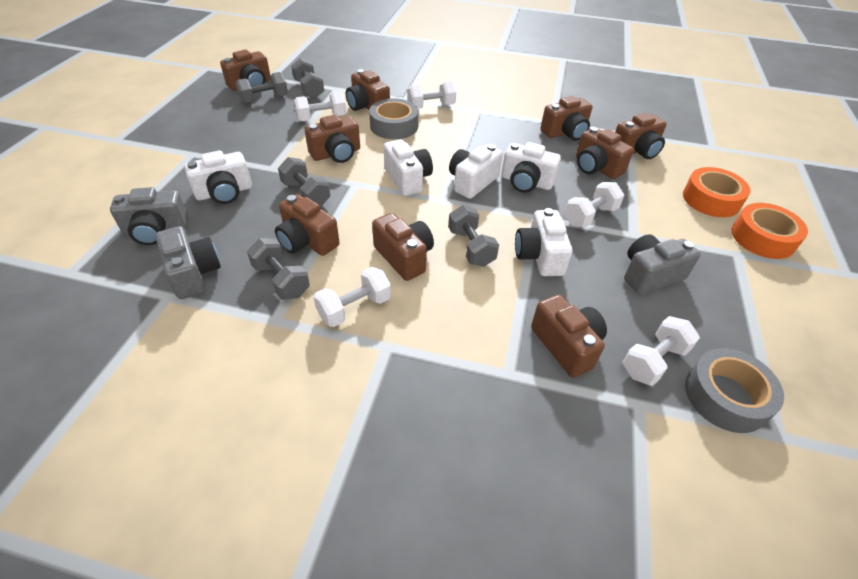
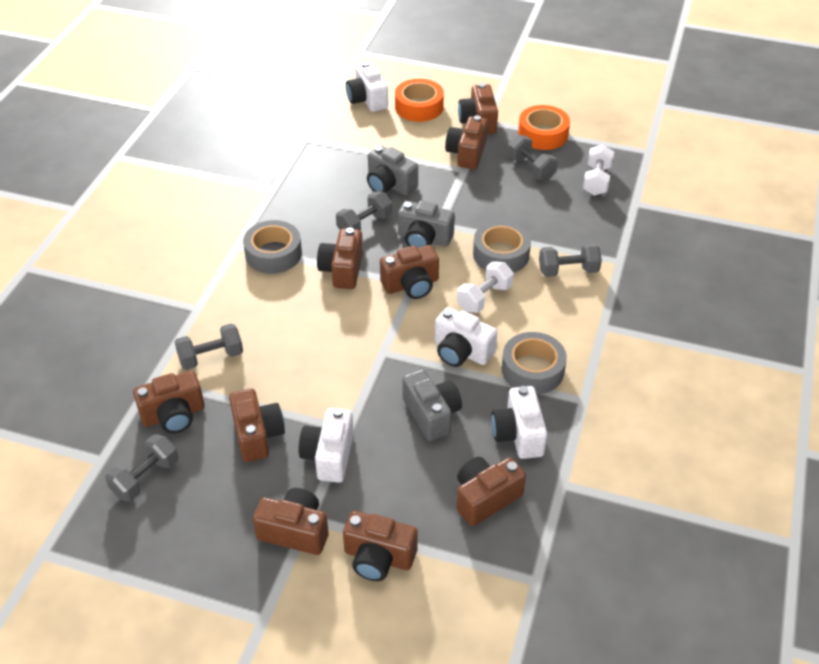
grey tape: 2 -> 3
white camera: 5 -> 4
white dumbbell: 5 -> 2

